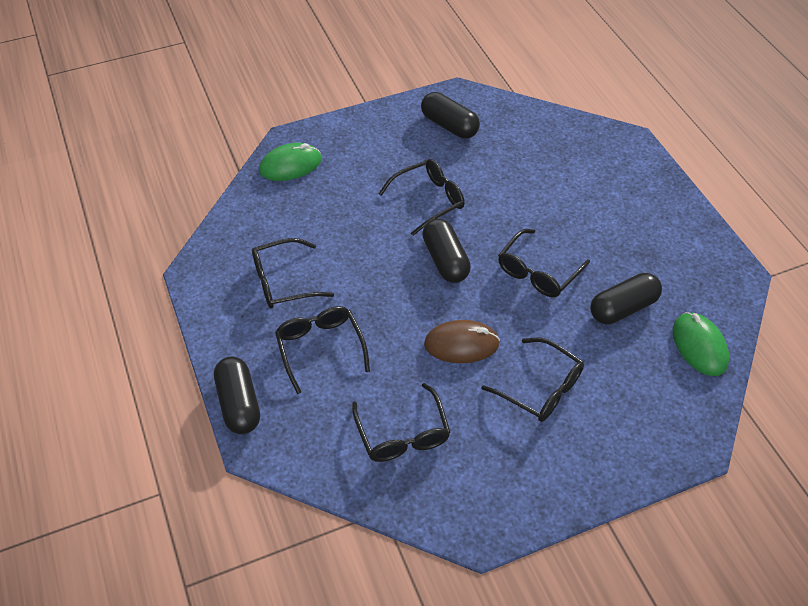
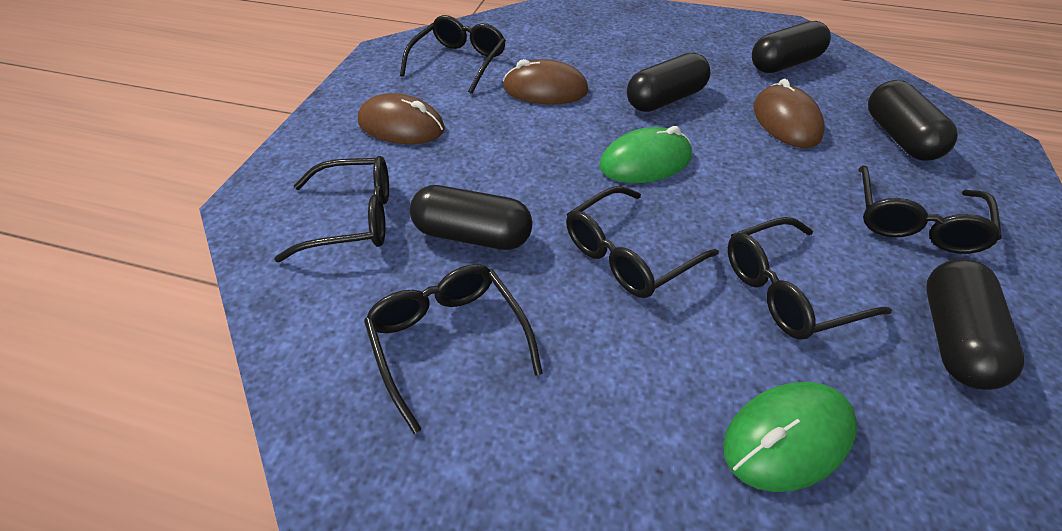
black capsule: 4 -> 5
brown mouse: 1 -> 3

